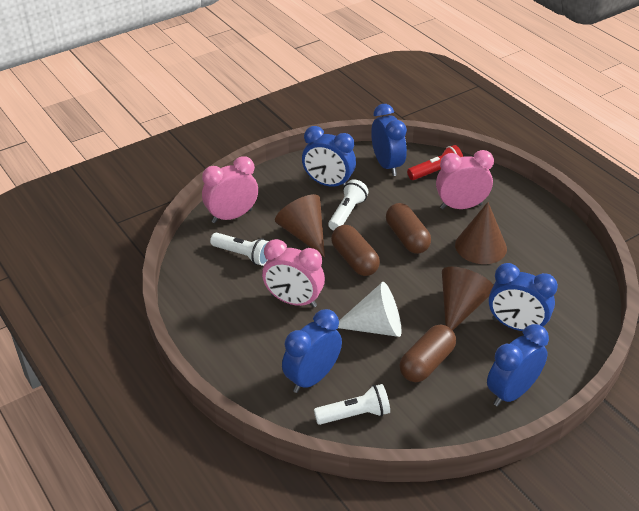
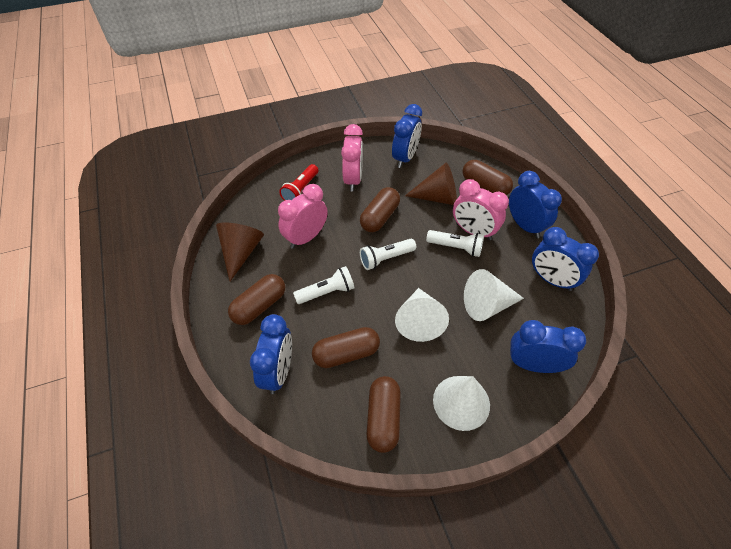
brown capsule: 3 -> 5
brown cone: 3 -> 2
white cone: 1 -> 3

